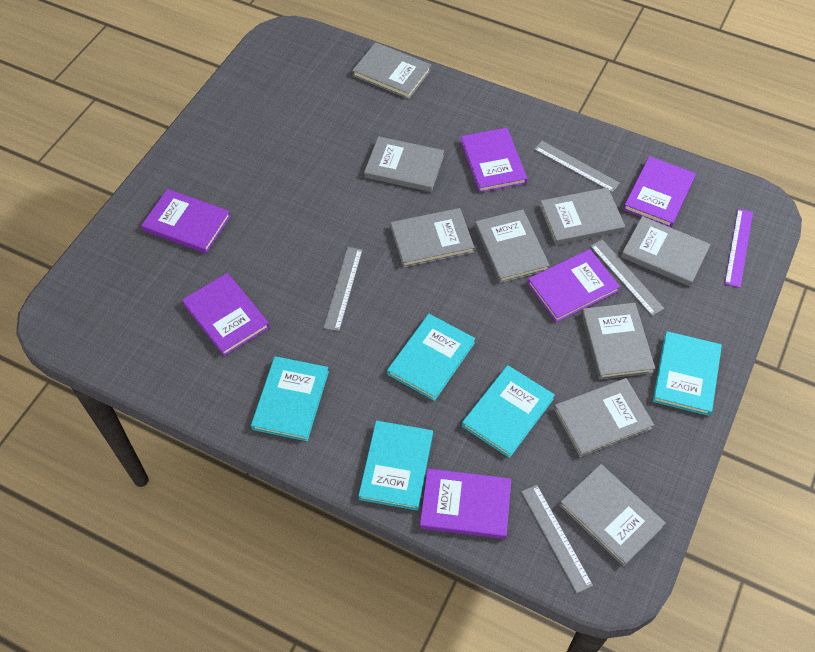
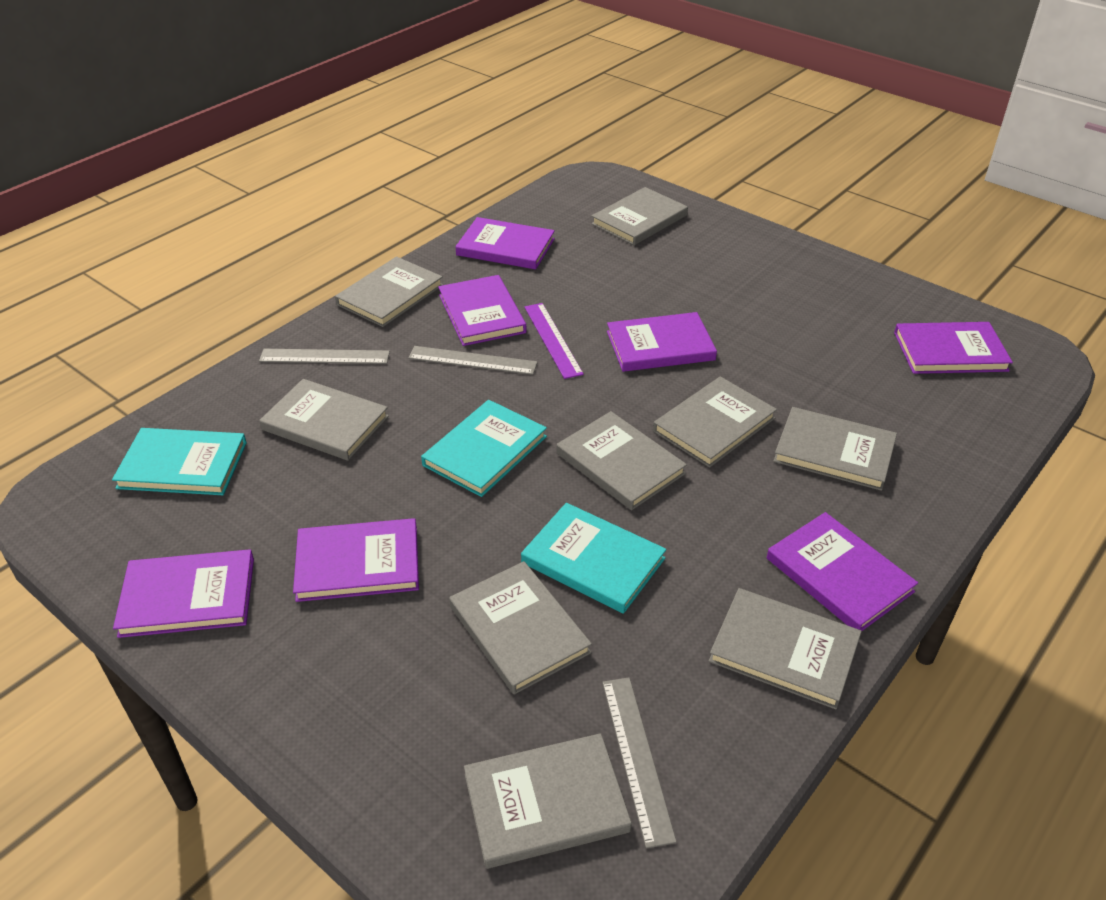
grey ruler: 4 -> 3
purple book: 6 -> 7
turquoise book: 5 -> 3

